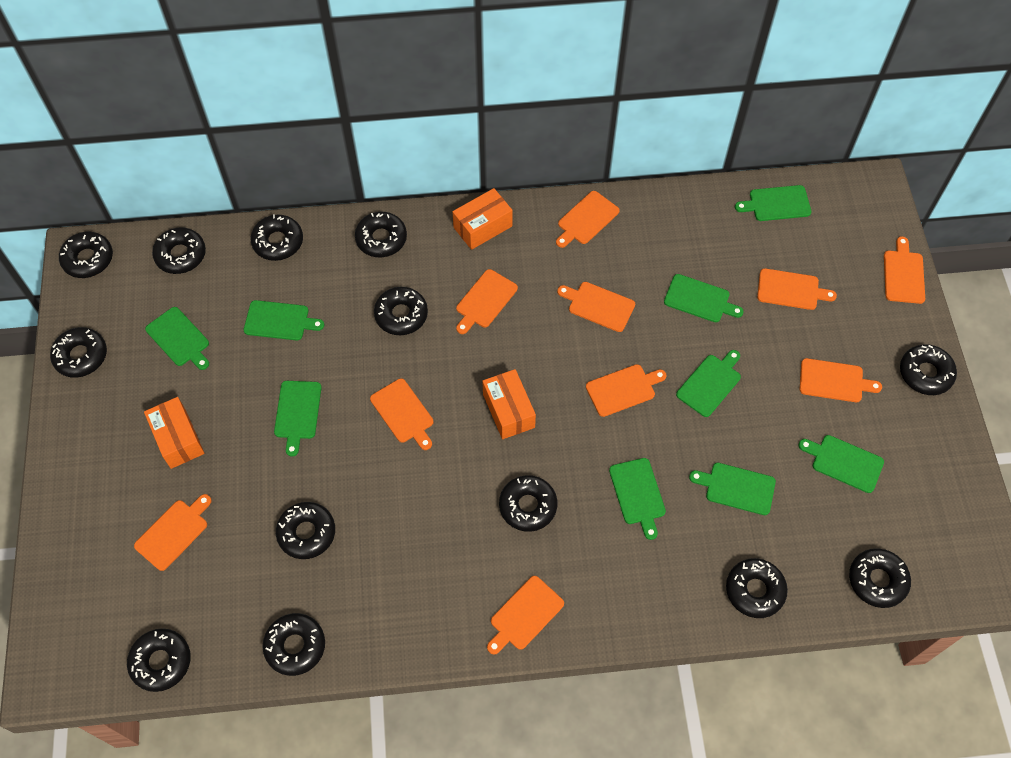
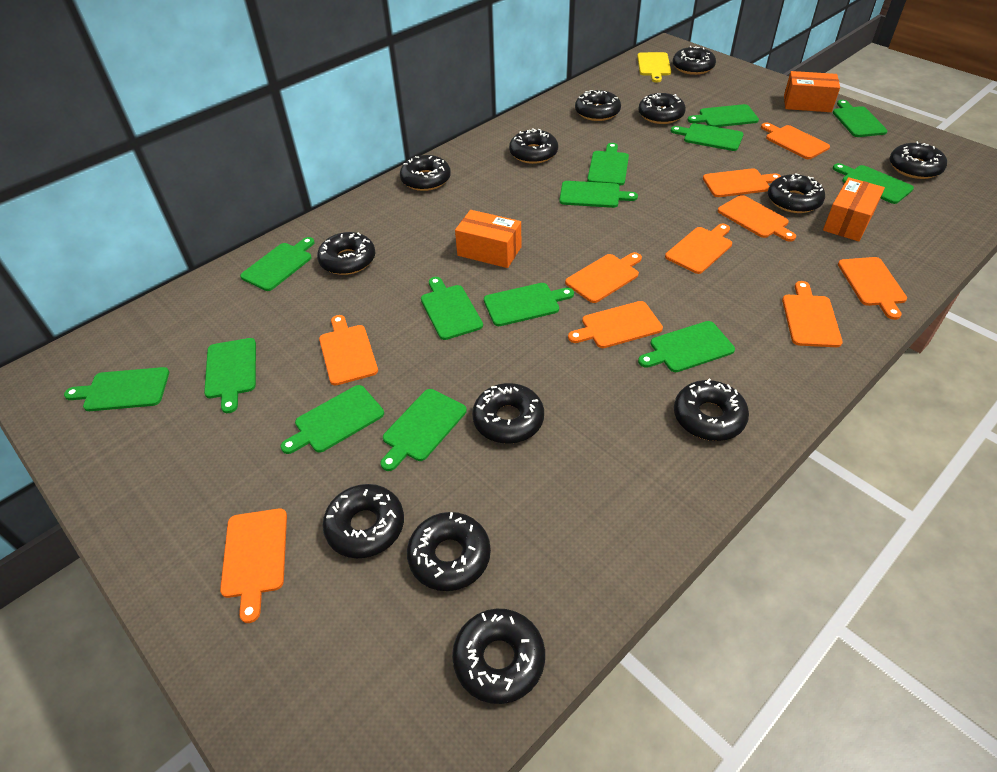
green cutting board: 9 -> 14
yellow cutting board: 0 -> 1

